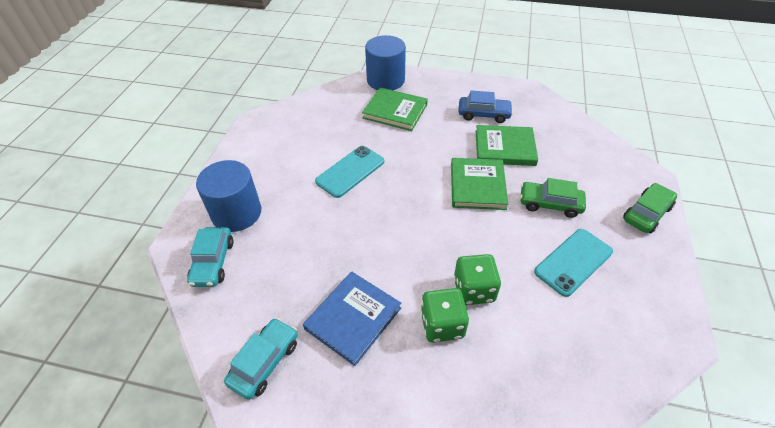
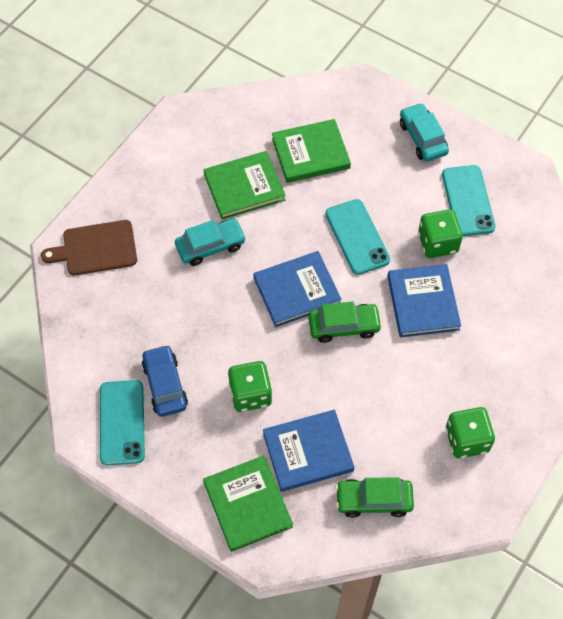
blue book: 1 -> 3
blue cylinder: 2 -> 0
brown cutting board: 0 -> 1
green dice: 2 -> 3
turquoise phone: 2 -> 3

